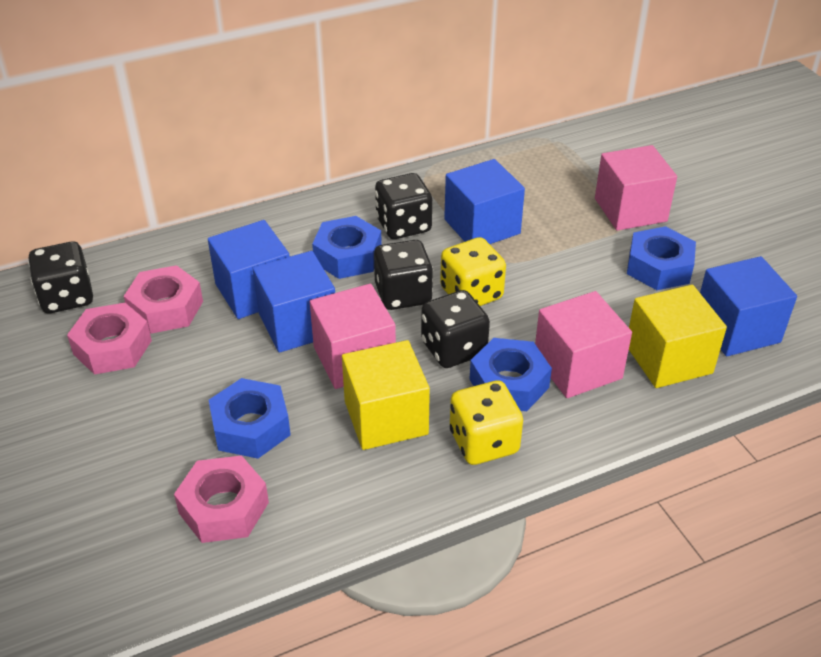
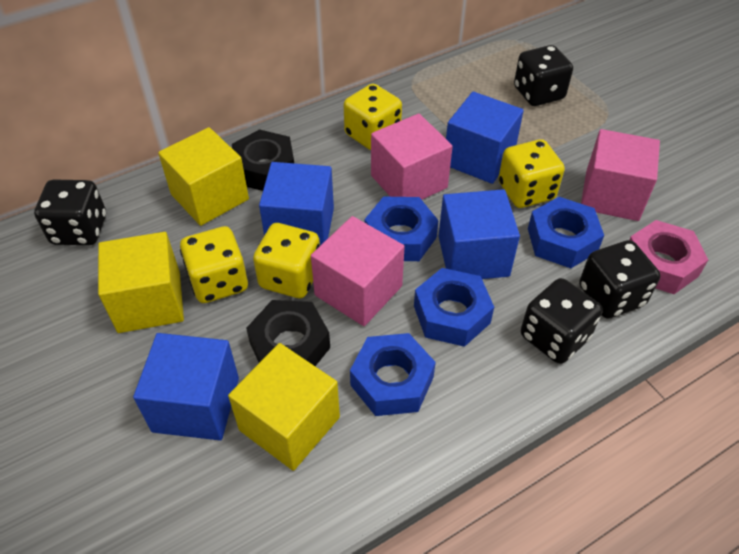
black nut: 0 -> 2
pink nut: 3 -> 1
yellow cube: 2 -> 3
yellow dice: 2 -> 4

